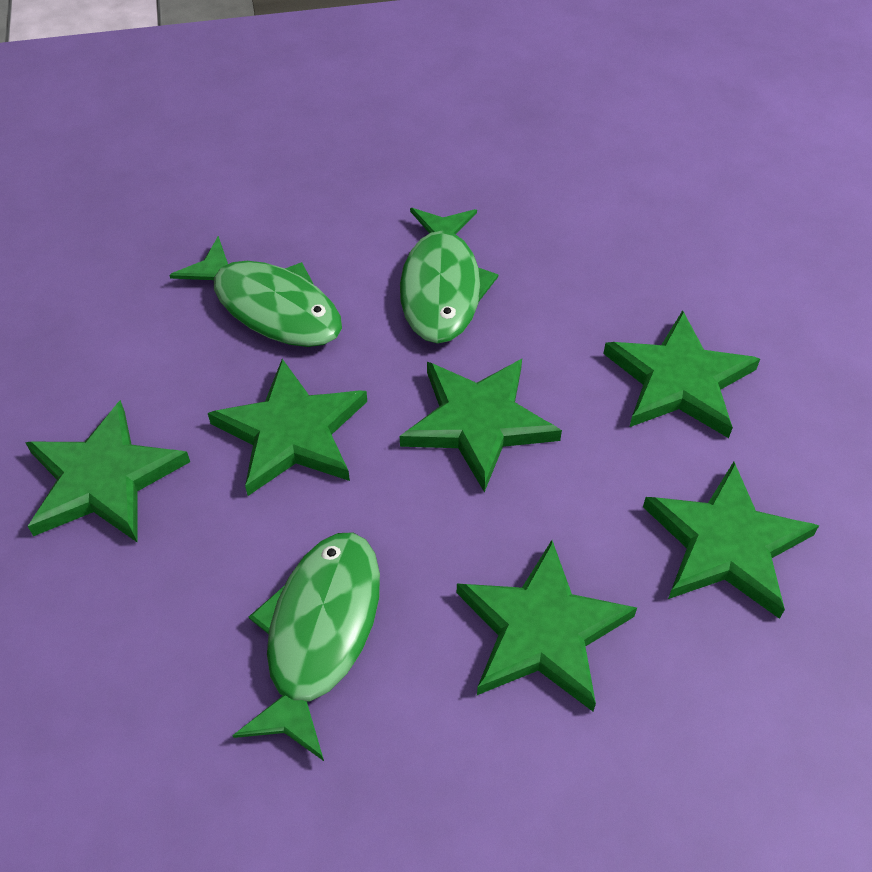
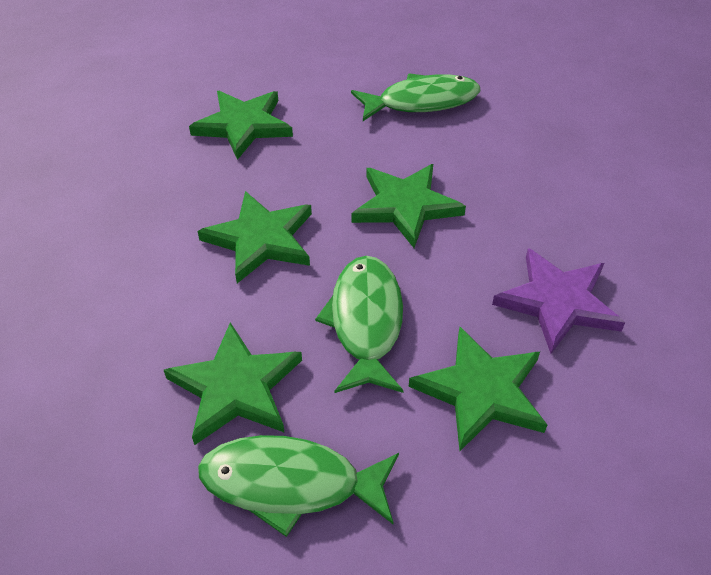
green star: 6 -> 5
purple star: 0 -> 1

